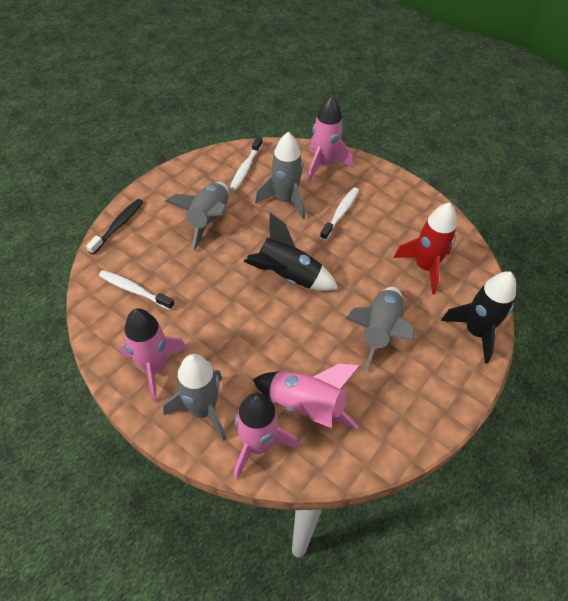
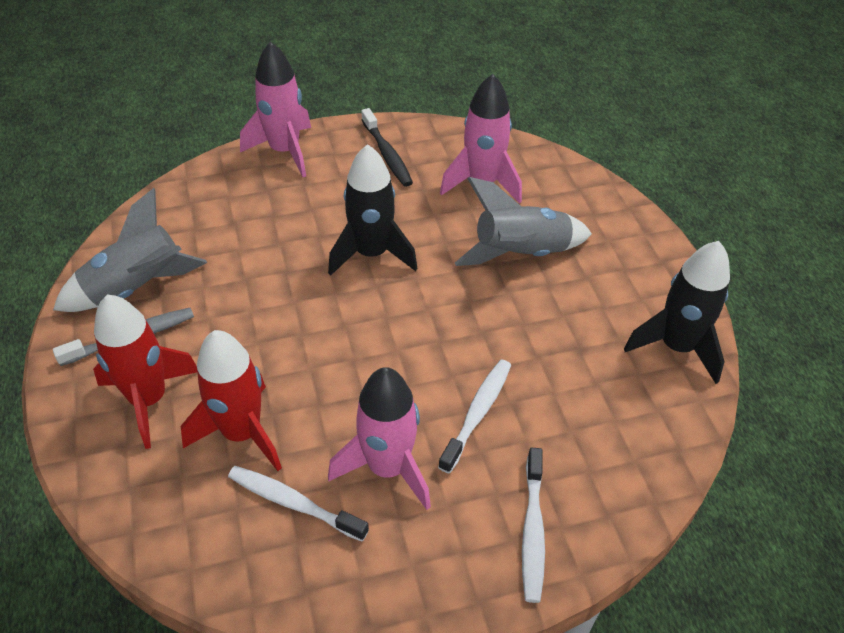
grey rocket: 4 -> 2
grey toothbrush: 0 -> 1
pink rocket: 4 -> 3
red rocket: 1 -> 2

